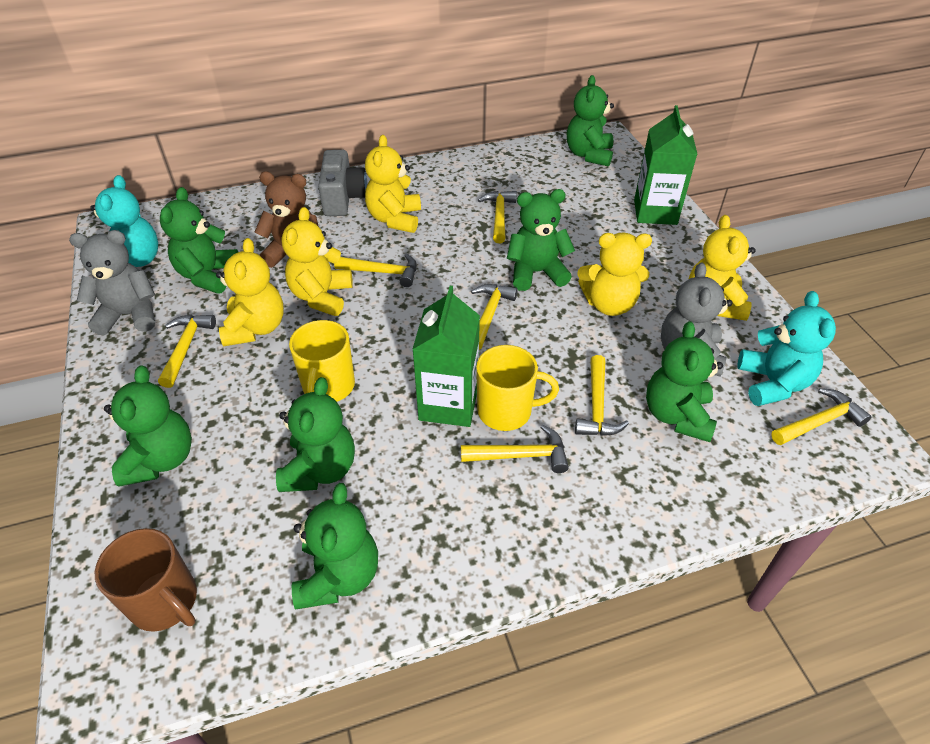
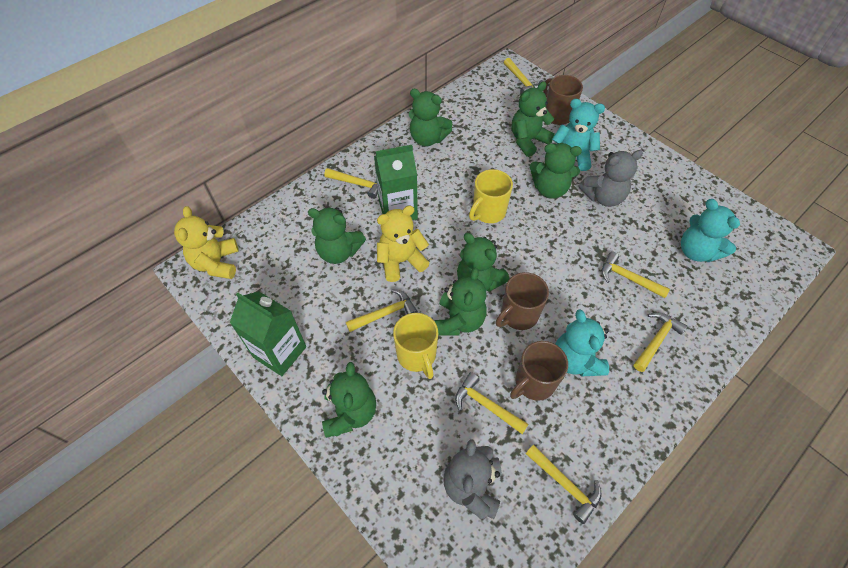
brown mug: 1 -> 3
brown teddy bear: 1 -> 0
grey camera: 1 -> 0
turquoise teddy bear: 2 -> 3
yellow teddy bear: 5 -> 2

